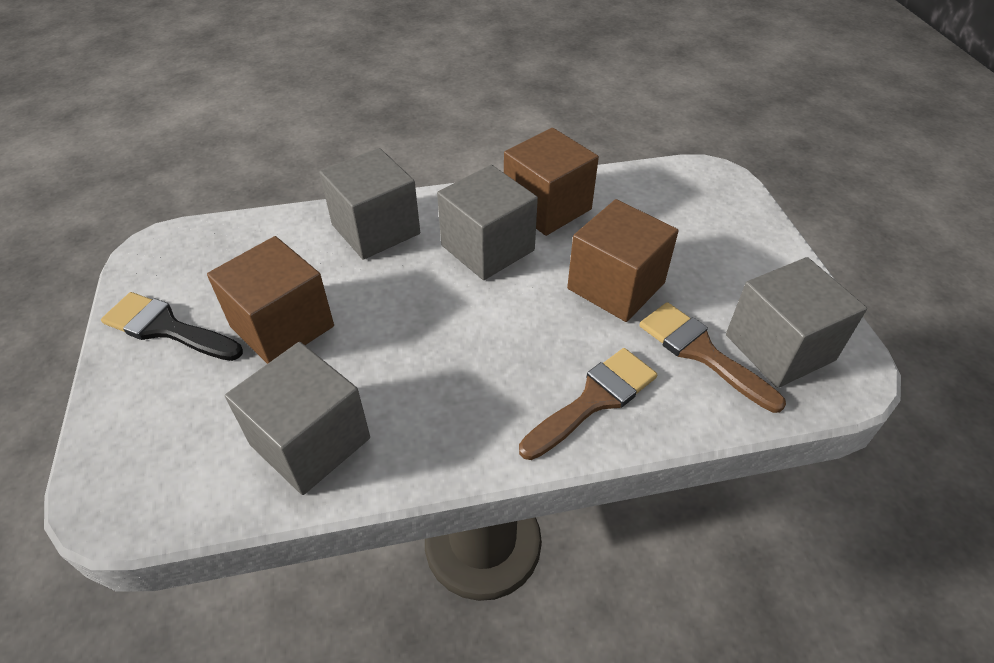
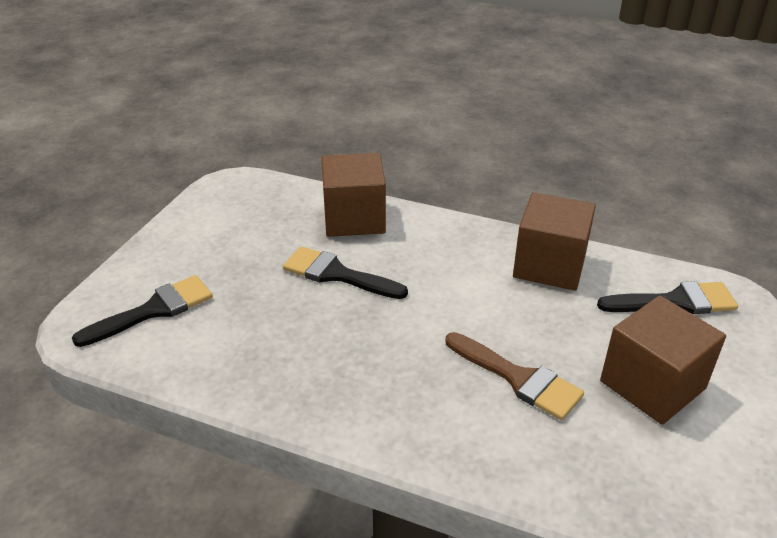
black brush: 1 -> 3
brown brush: 2 -> 1
grey cube: 4 -> 0

